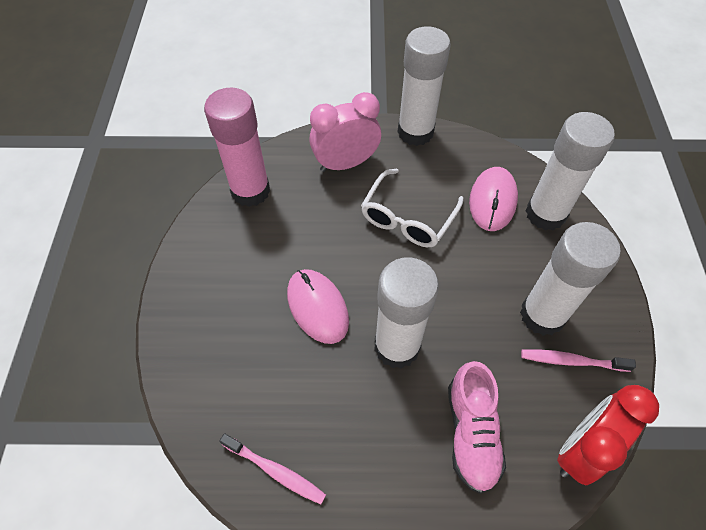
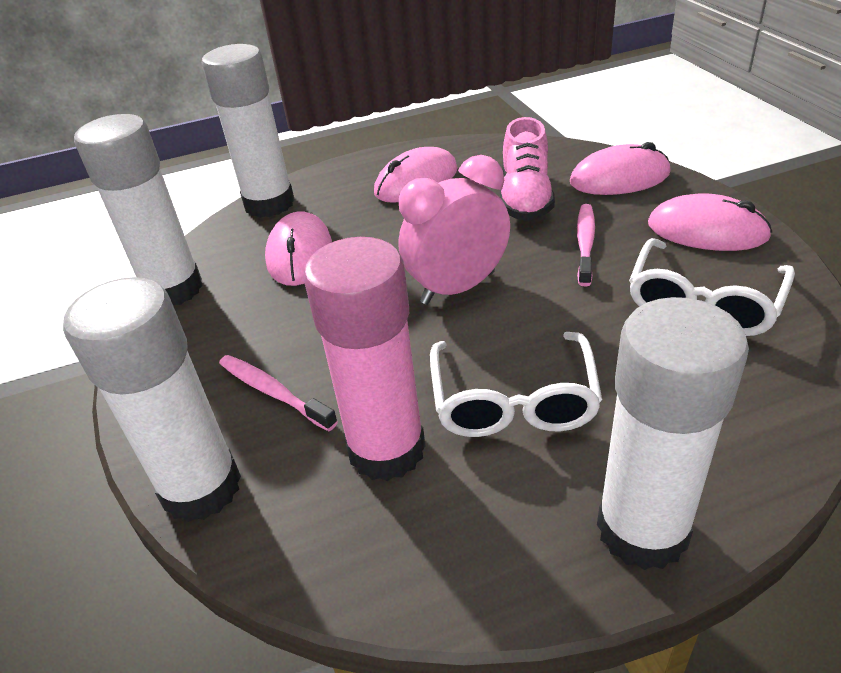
pink mouse: 2 -> 4
red clock: 1 -> 0
white glasses: 1 -> 2

